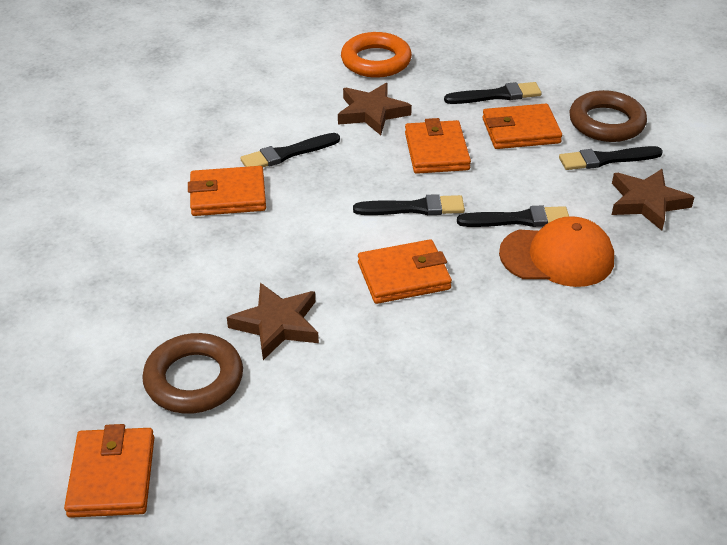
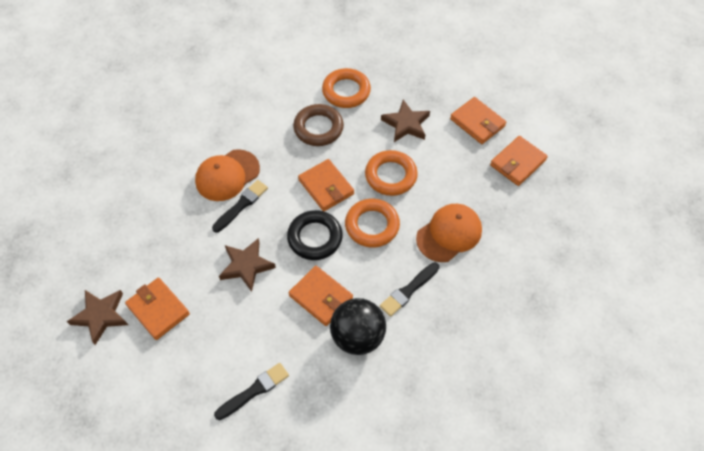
black ball: 0 -> 1
black brush: 5 -> 3
black ring: 0 -> 1
brown ring: 2 -> 1
orange cap: 1 -> 2
orange ring: 1 -> 3

